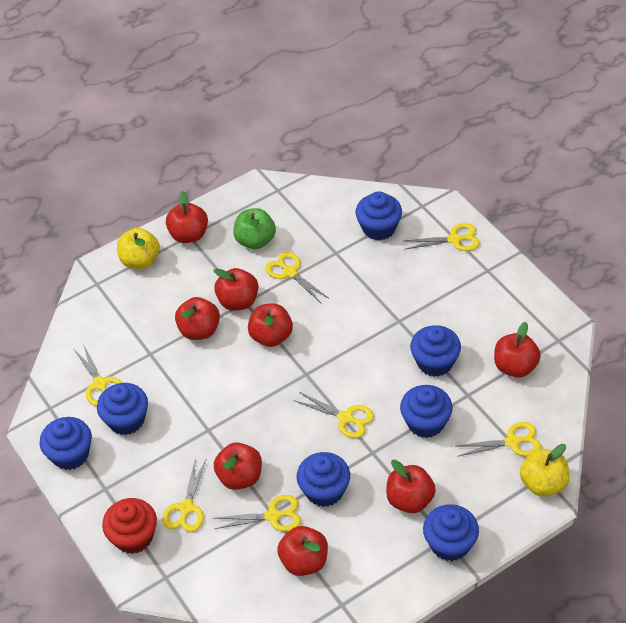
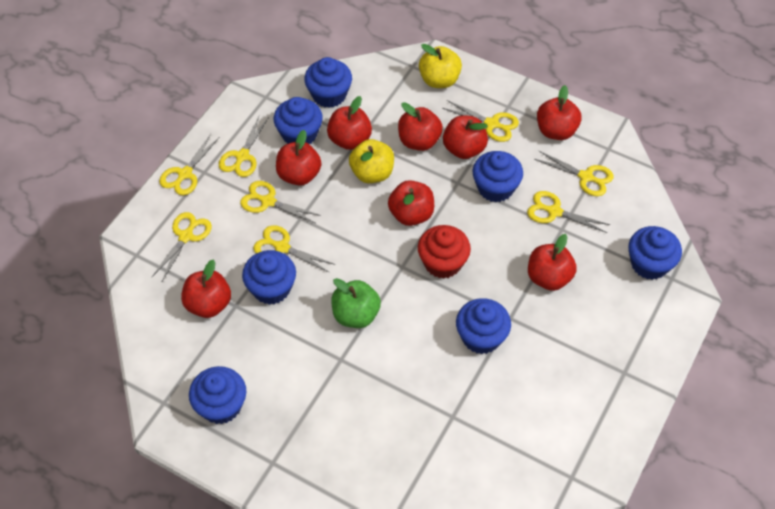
yellow scissors: 7 -> 8

